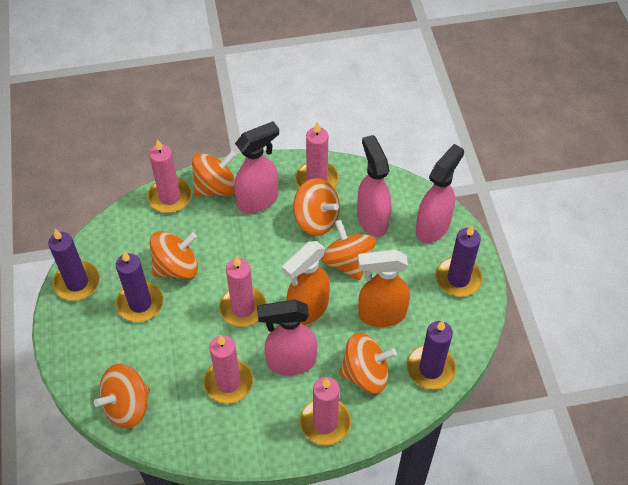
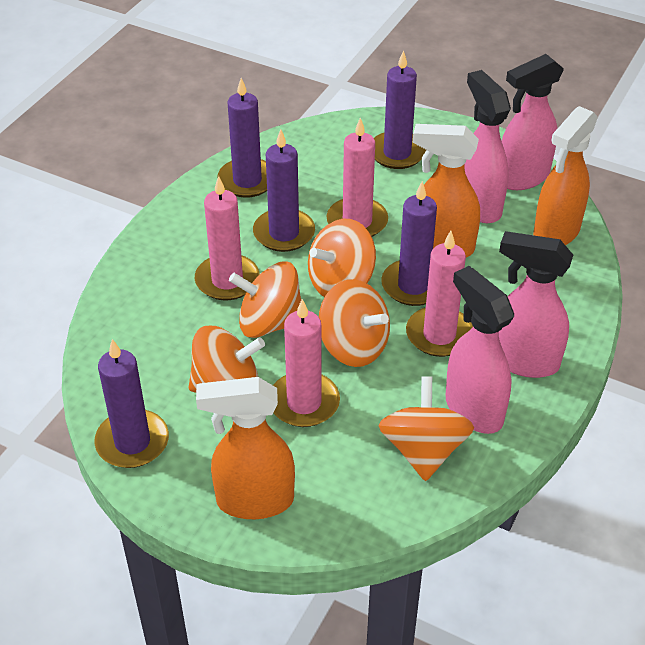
orange spinning top: 6 -> 5
orange spray bottle: 2 -> 3
pink candle: 5 -> 4
purple candle: 4 -> 5

